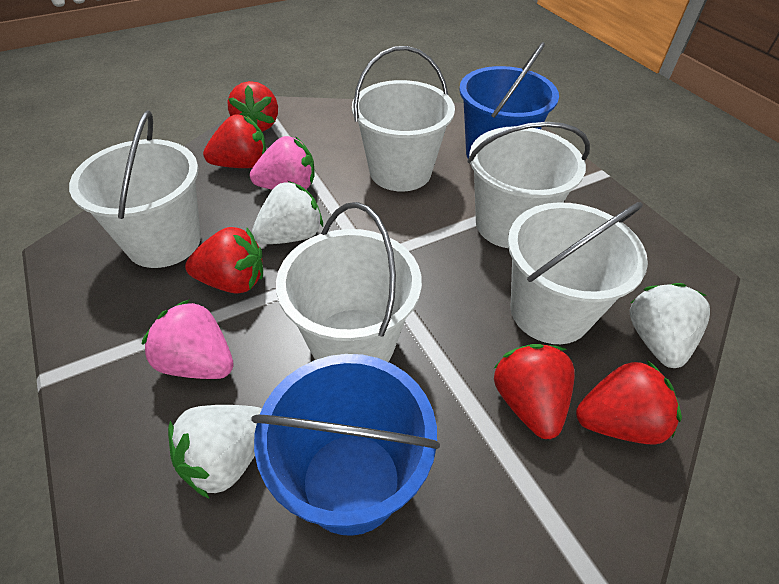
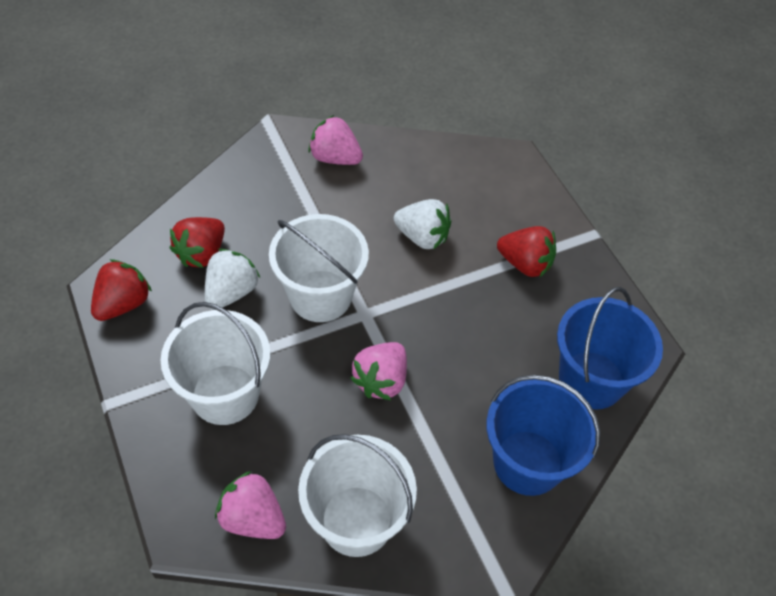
pink strawberry: 2 -> 3
red strawberry: 5 -> 3
white bucket: 5 -> 3
white strawberry: 3 -> 2

